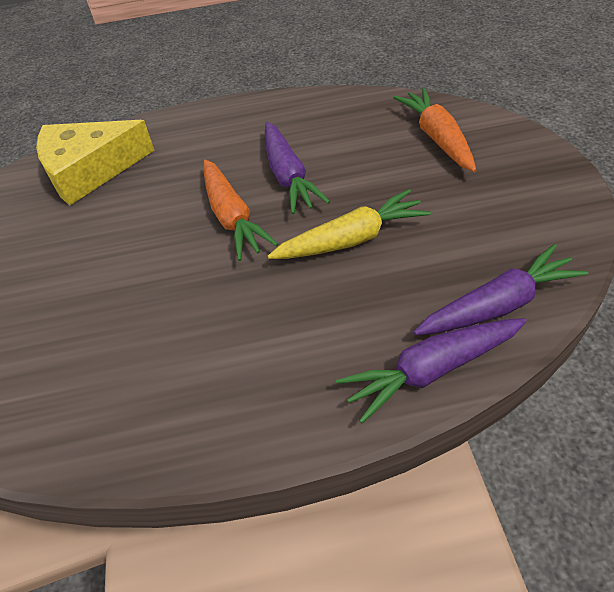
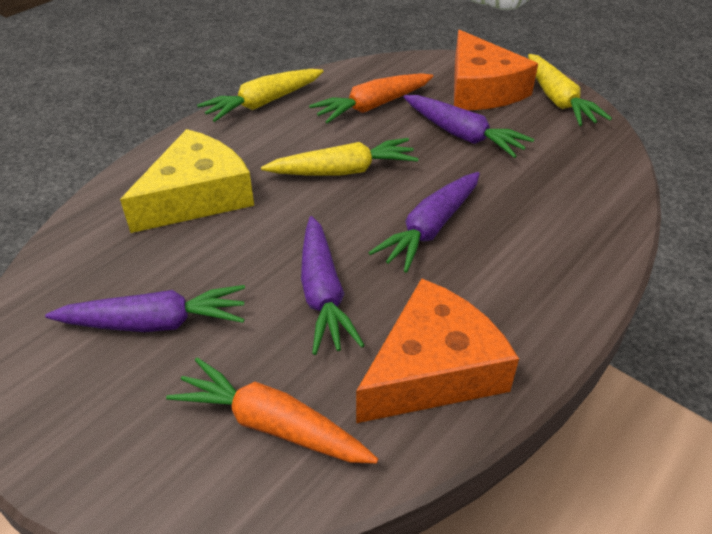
orange cheese: 0 -> 2
purple carrot: 3 -> 4
yellow carrot: 1 -> 3

